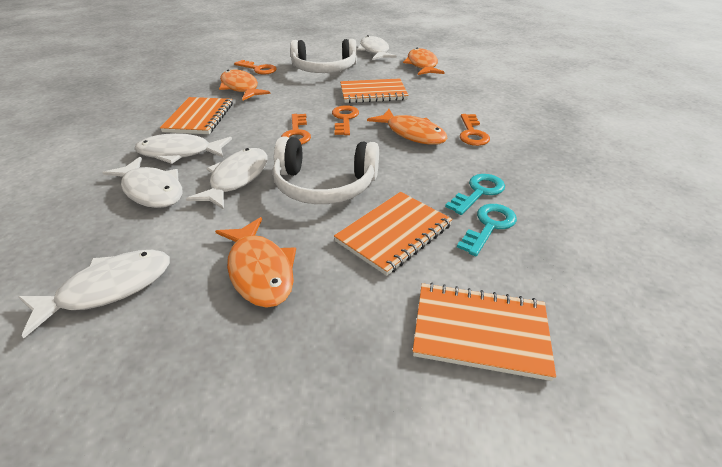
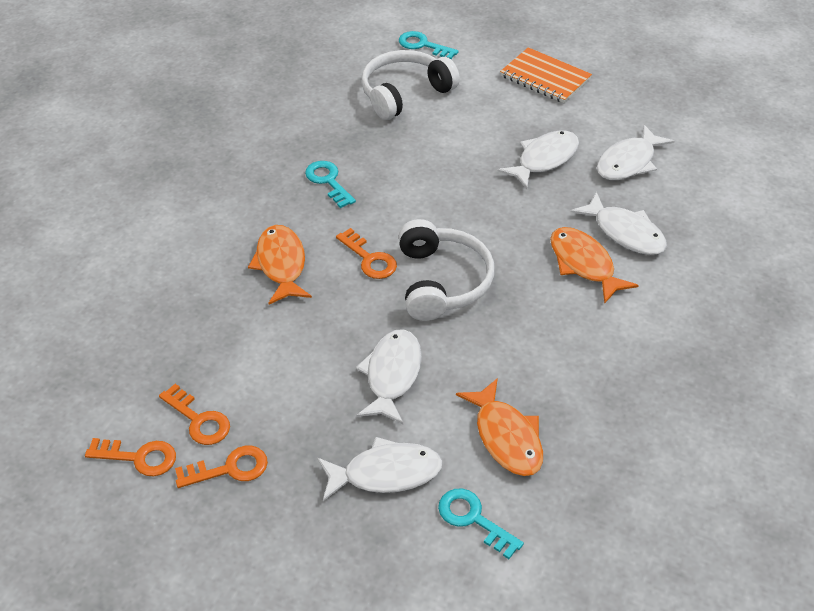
orange fish: 4 -> 3
orange notebook: 4 -> 1
turquoise key: 2 -> 3

